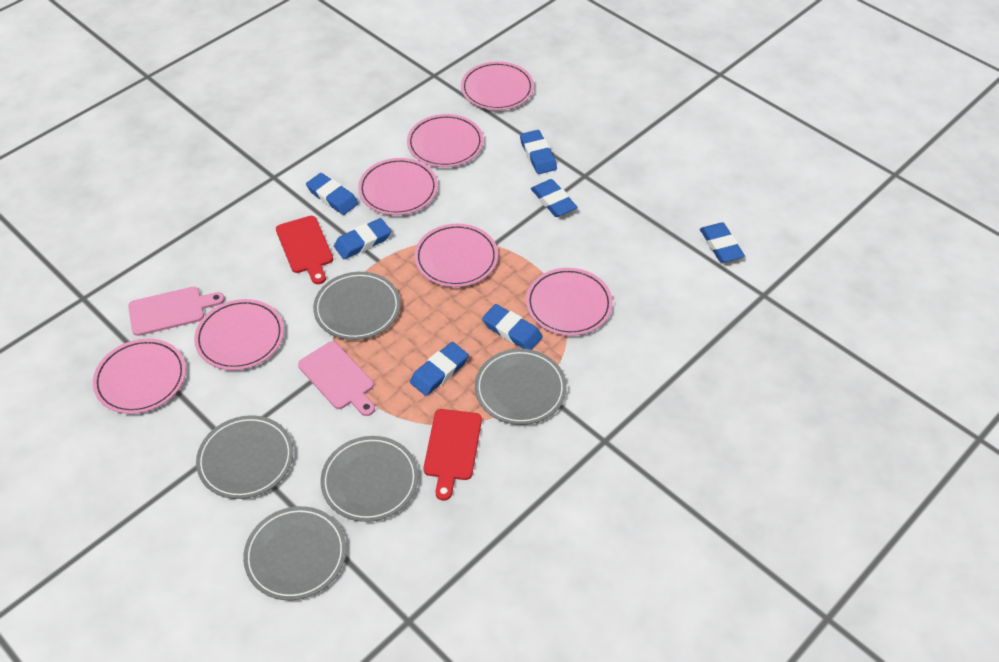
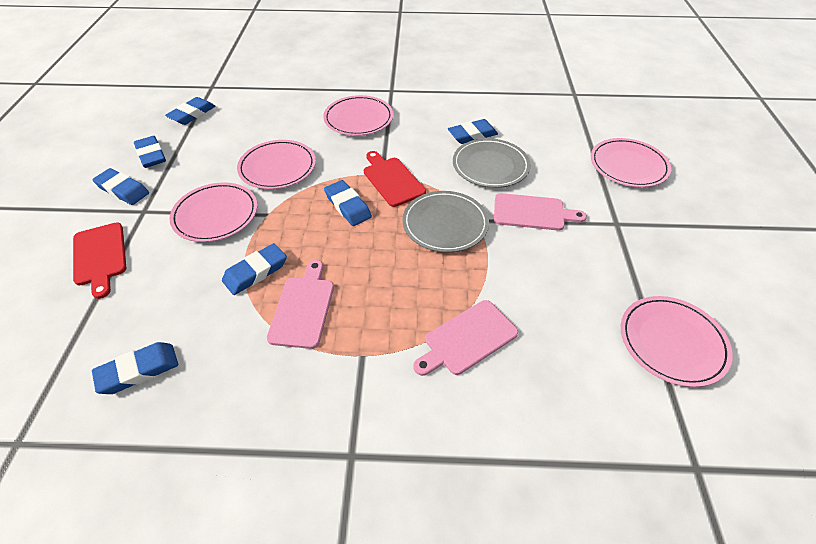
grey plate: 5 -> 2
pink cutting board: 2 -> 3
pink plate: 7 -> 5

